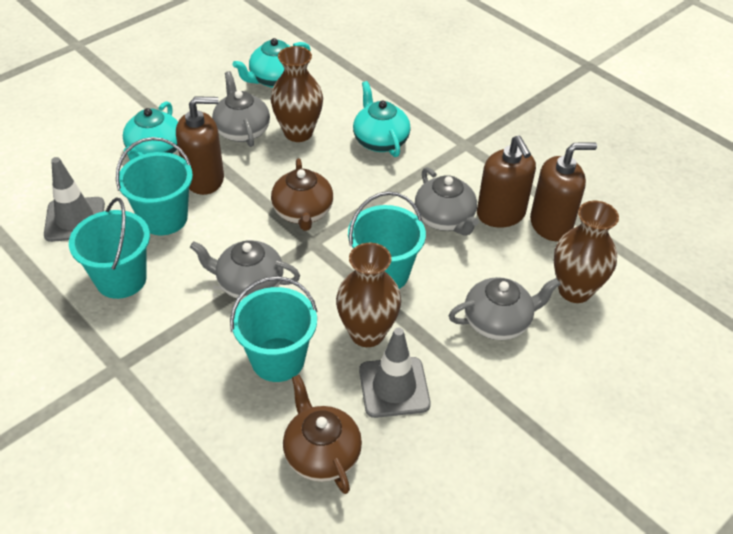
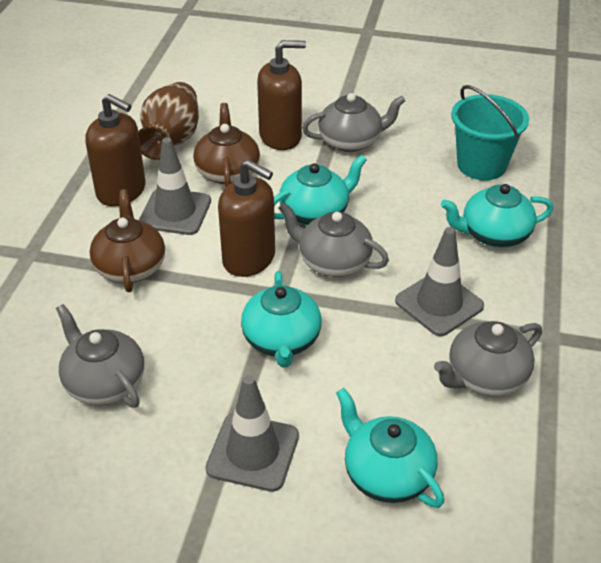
brown vase: 3 -> 1
grey traffic cone: 2 -> 3
turquoise bucket: 4 -> 1
turquoise teapot: 3 -> 4

